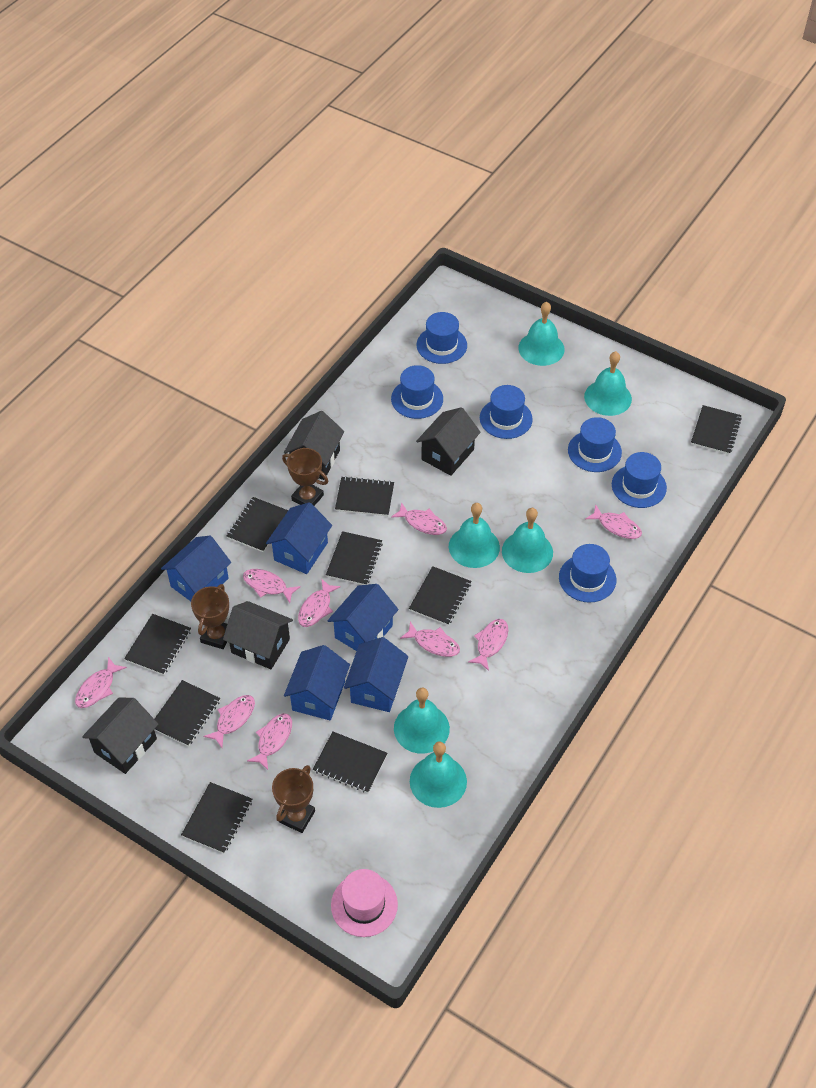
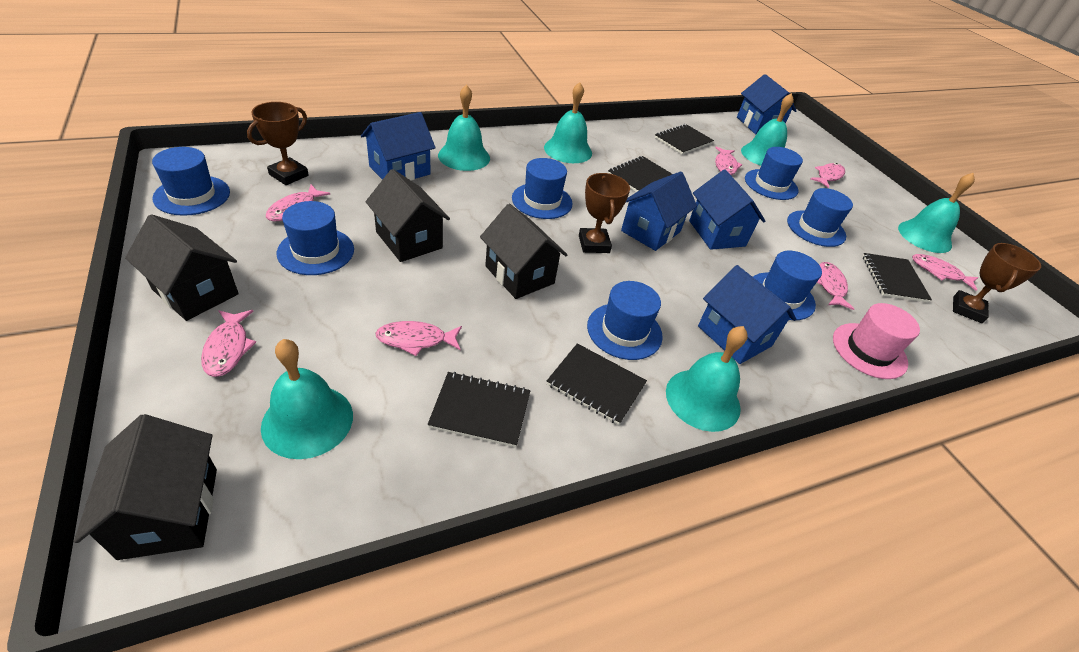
black notebook: 9 -> 5
blue hat: 6 -> 7
pink fish: 9 -> 7

